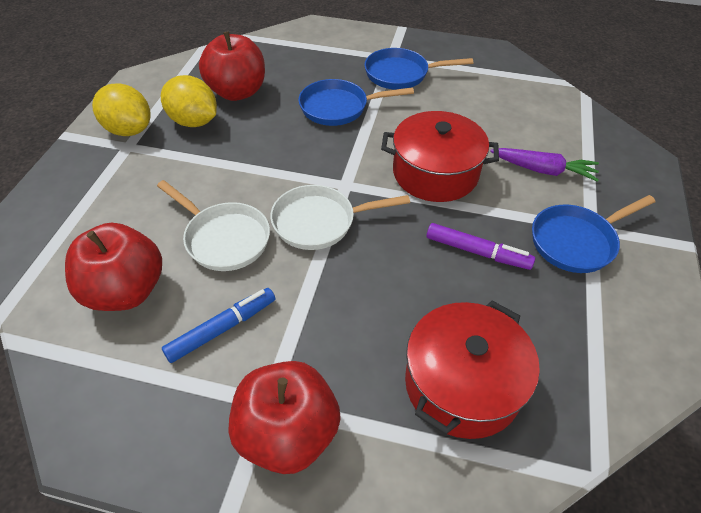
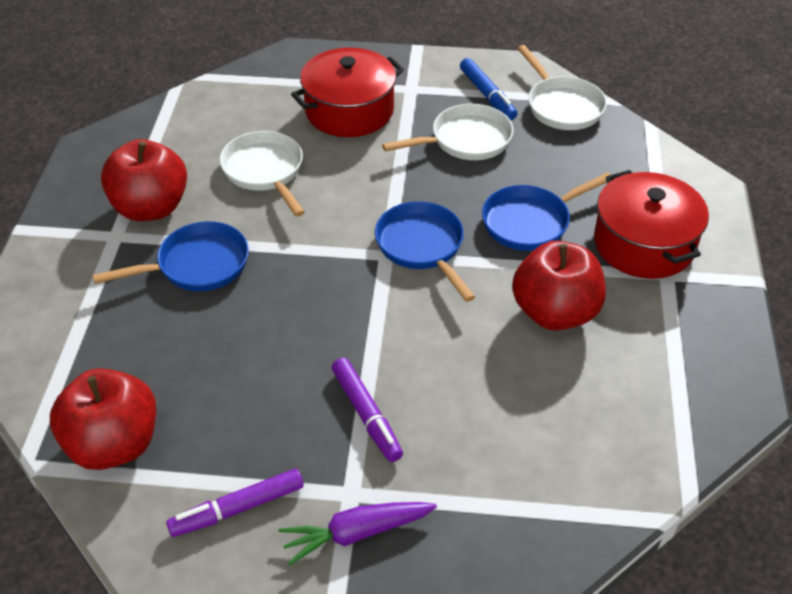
purple marker: 1 -> 2
white pan: 2 -> 3
yellow lemon: 2 -> 0

